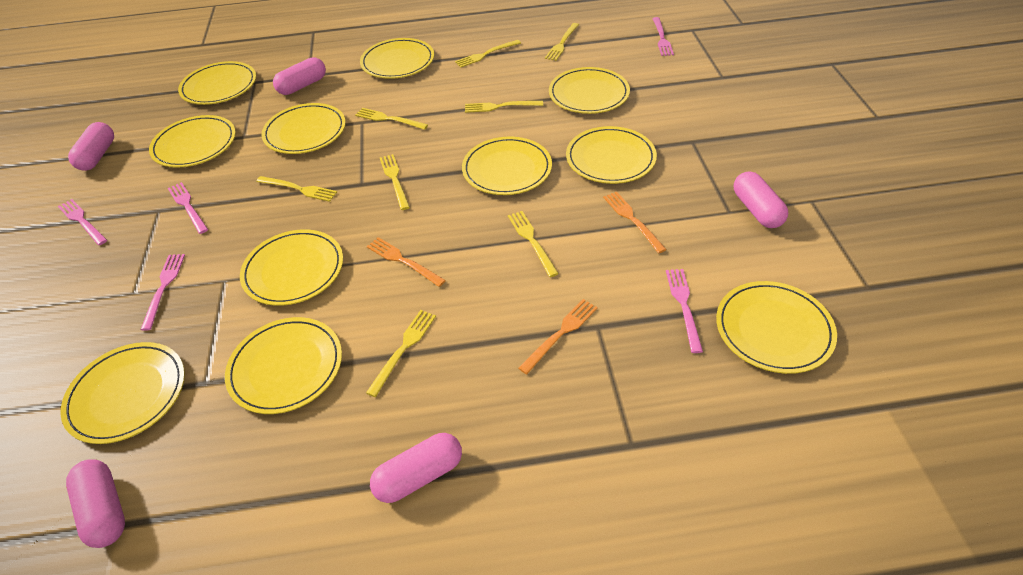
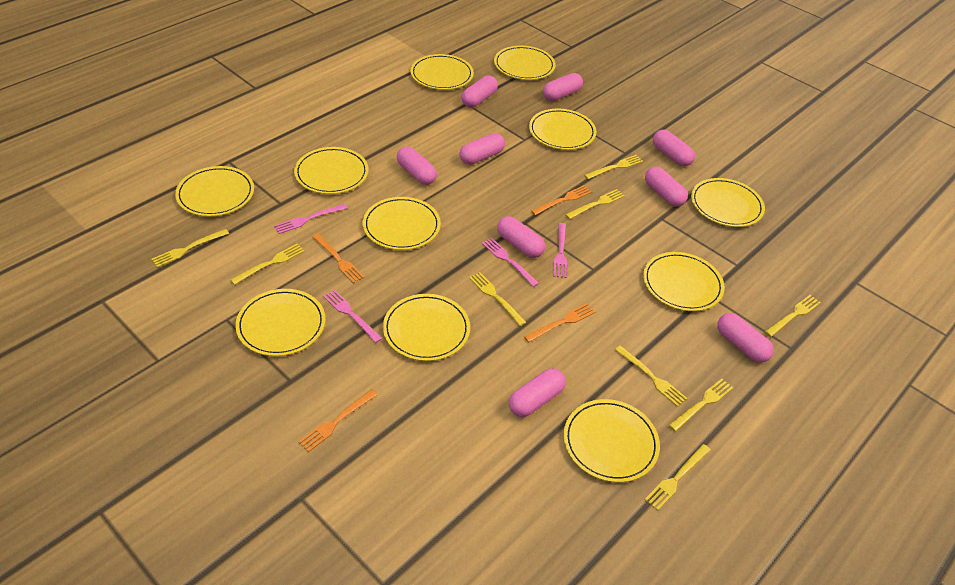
orange fork: 3 -> 4
pink capsule: 5 -> 9
pink fork: 5 -> 4
yellow fork: 8 -> 9

